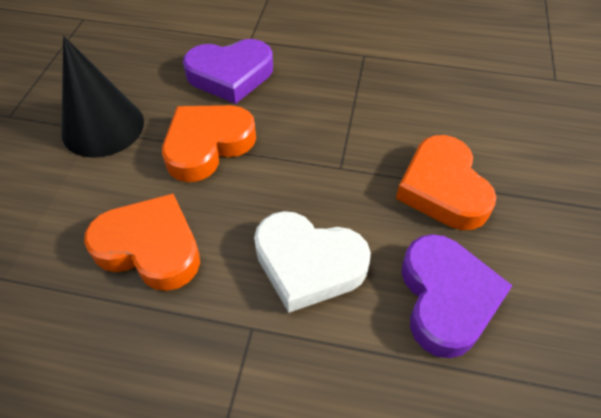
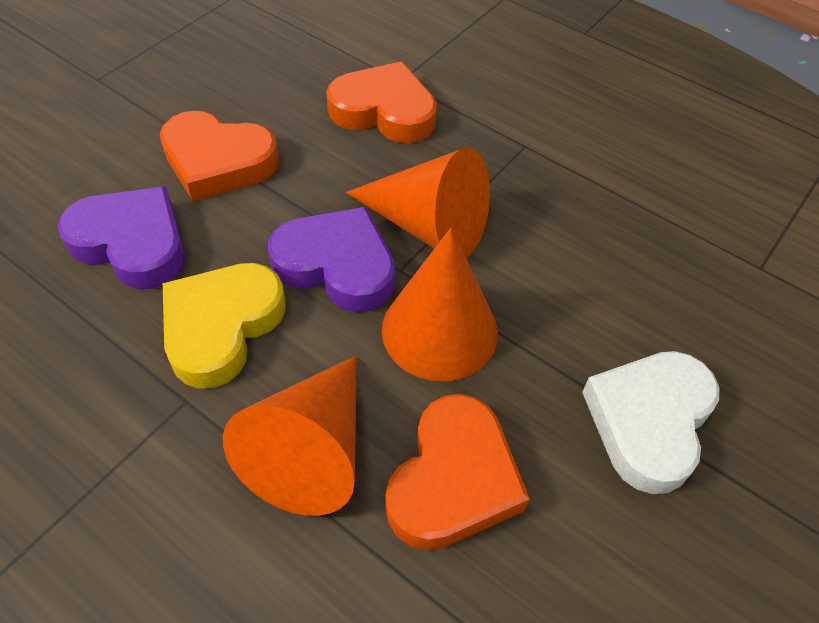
black cone: 1 -> 0
orange cone: 0 -> 3
yellow heart: 0 -> 1

